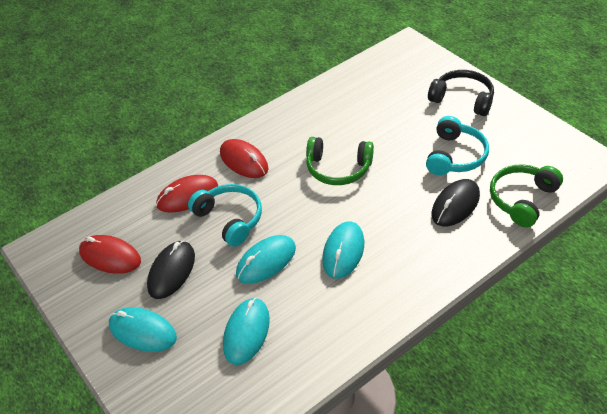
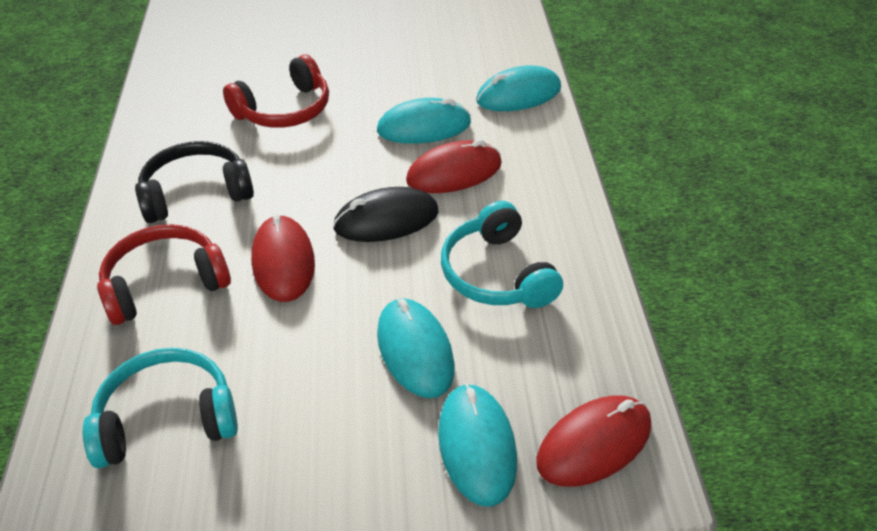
black mouse: 2 -> 1
green headphones: 2 -> 0
red headphones: 0 -> 2

